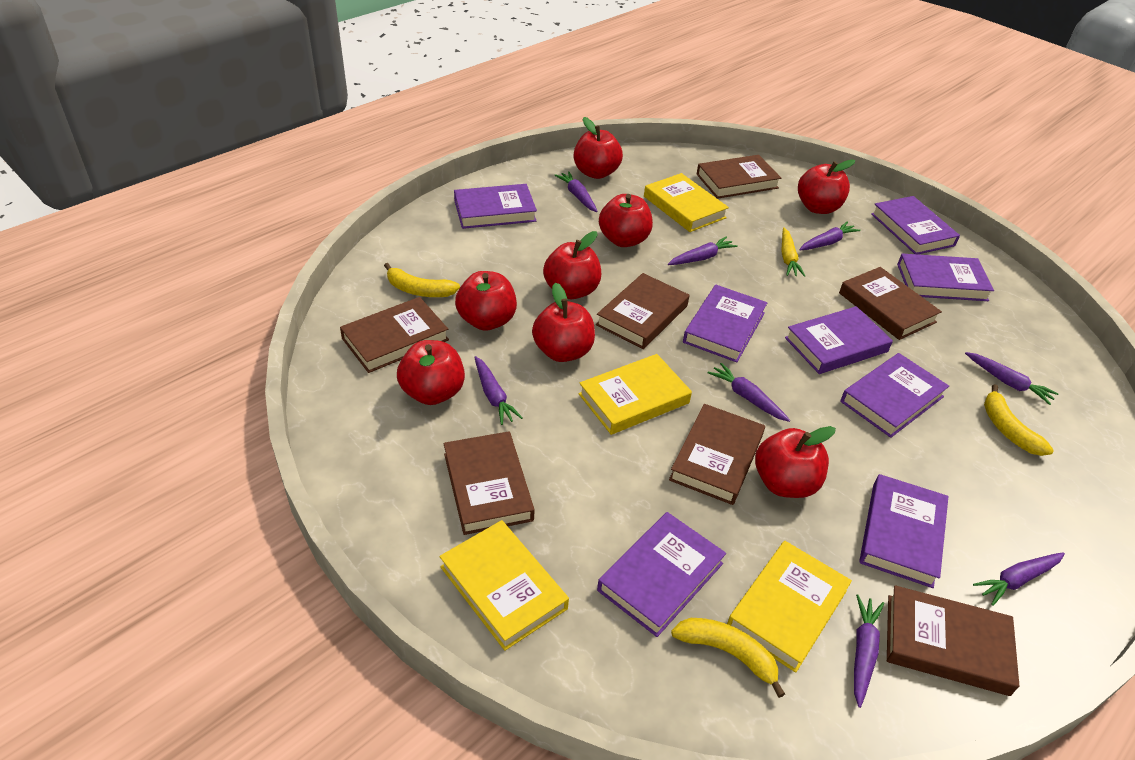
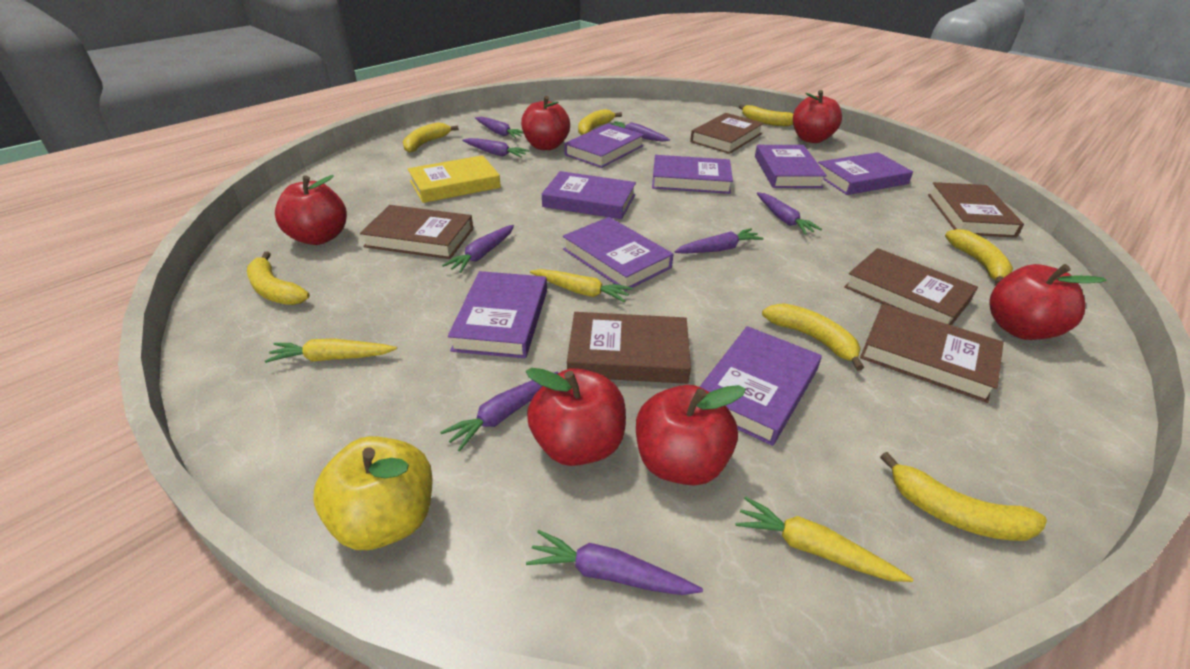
brown book: 7 -> 6
red apple: 8 -> 6
yellow apple: 0 -> 1
yellow banana: 3 -> 7
yellow book: 4 -> 1
yellow carrot: 1 -> 3

